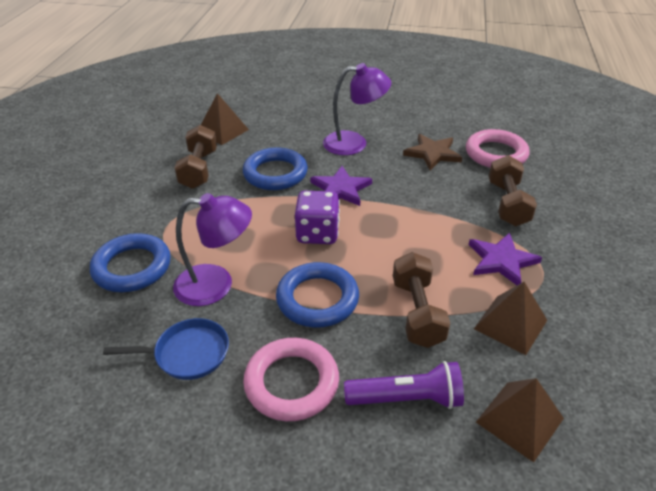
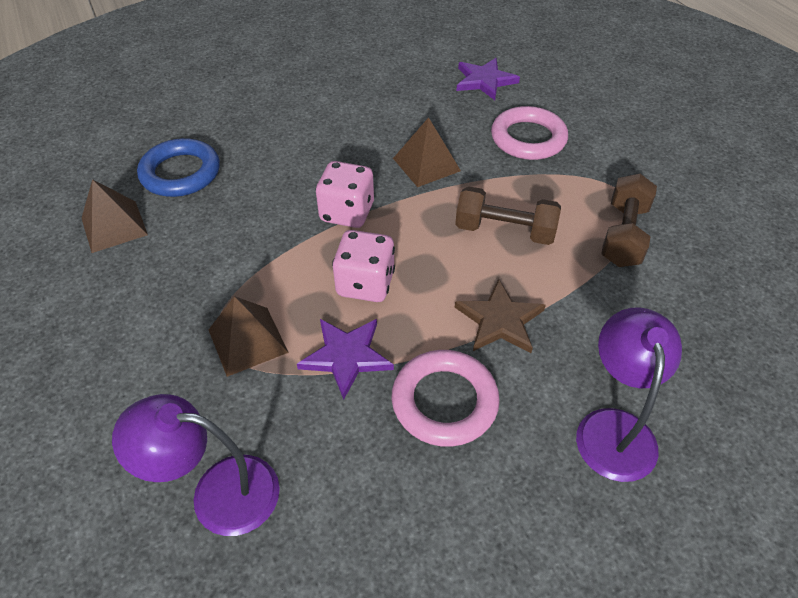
blue pan: 1 -> 0
blue ring: 3 -> 1
brown dumbbell: 3 -> 2
pink dice: 0 -> 2
purple dice: 1 -> 0
purple flashlight: 1 -> 0

